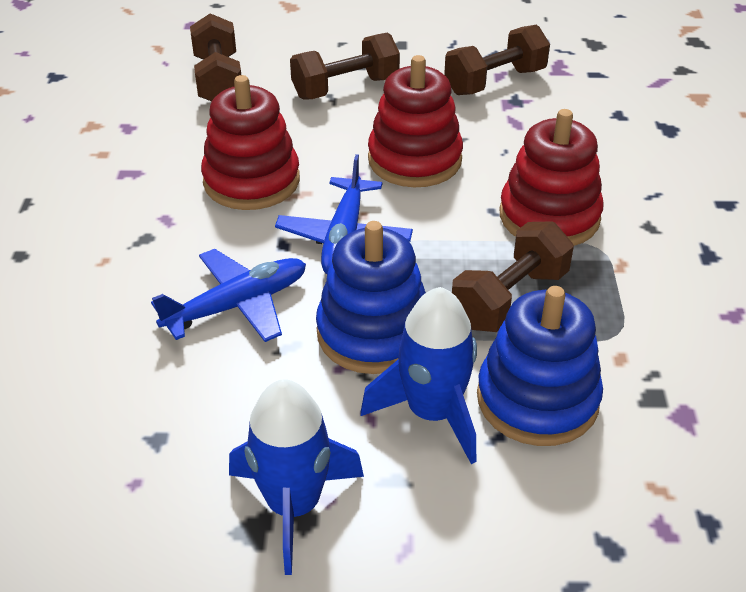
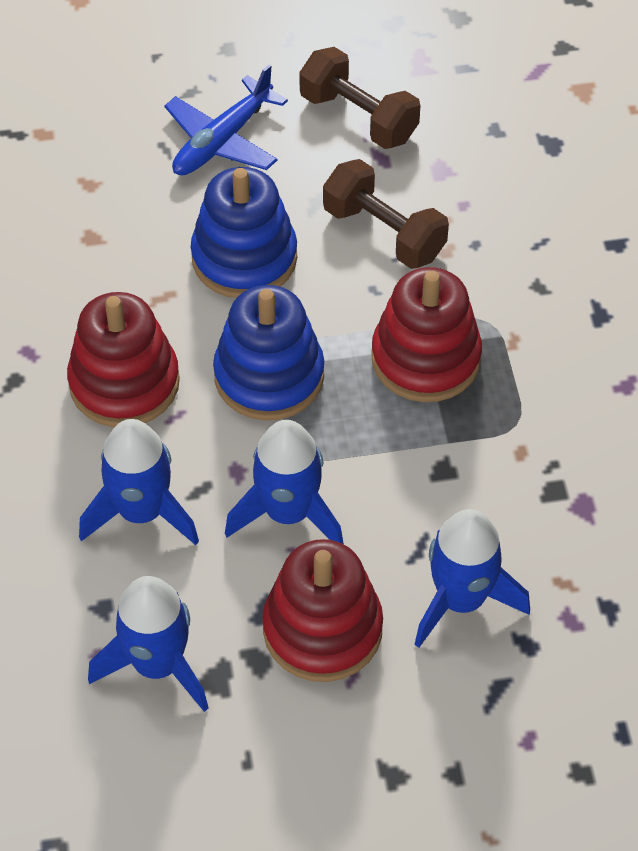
blue plane: 2 -> 1
blue rocket: 2 -> 4
brown dumbbell: 4 -> 2

